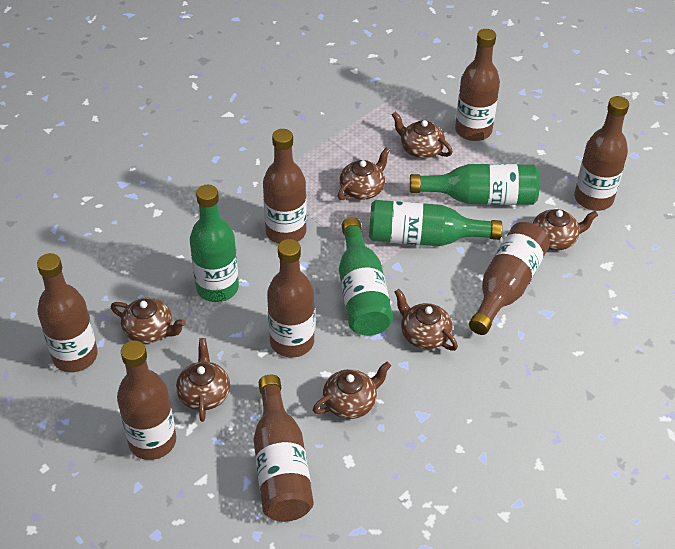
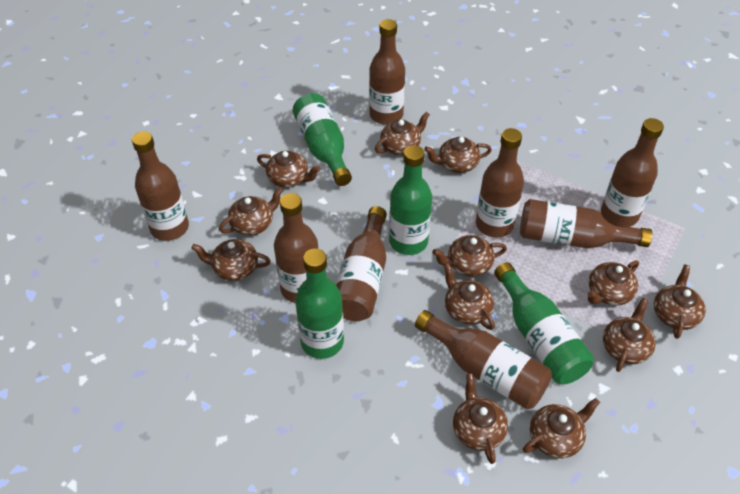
brown teapot: 7 -> 12

